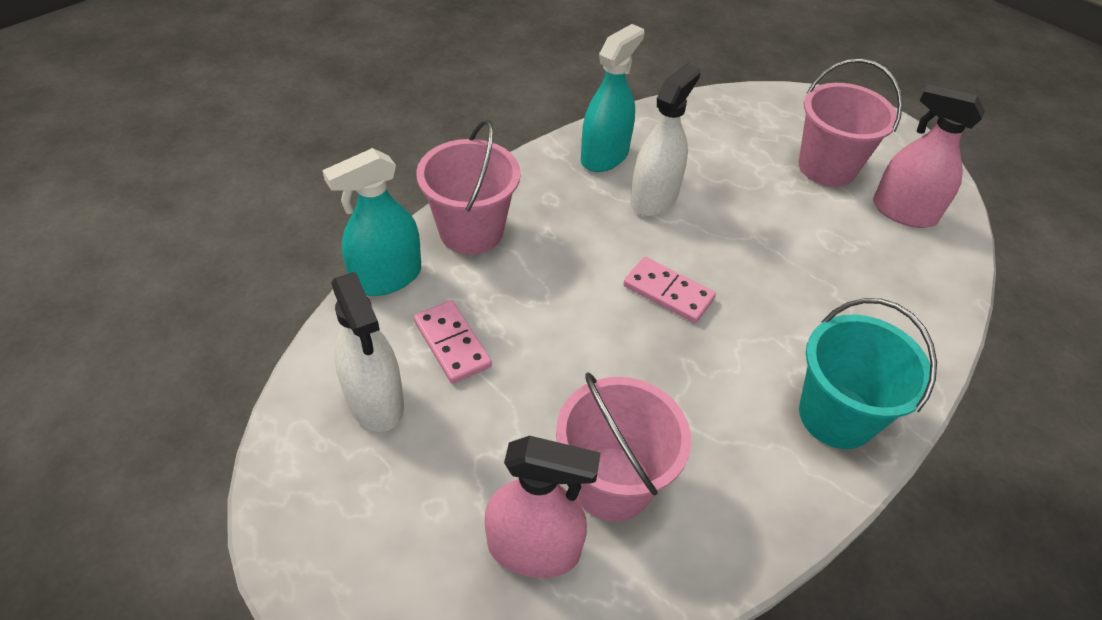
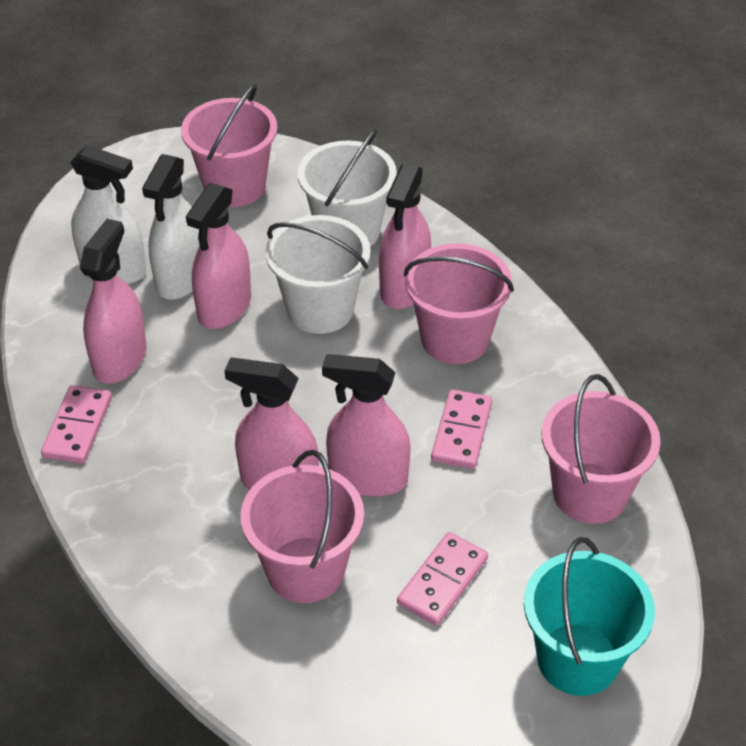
pink bucket: 3 -> 4
pink domino: 2 -> 3
pink spray bottle: 2 -> 5
turquoise spray bottle: 2 -> 0
white bucket: 0 -> 2

